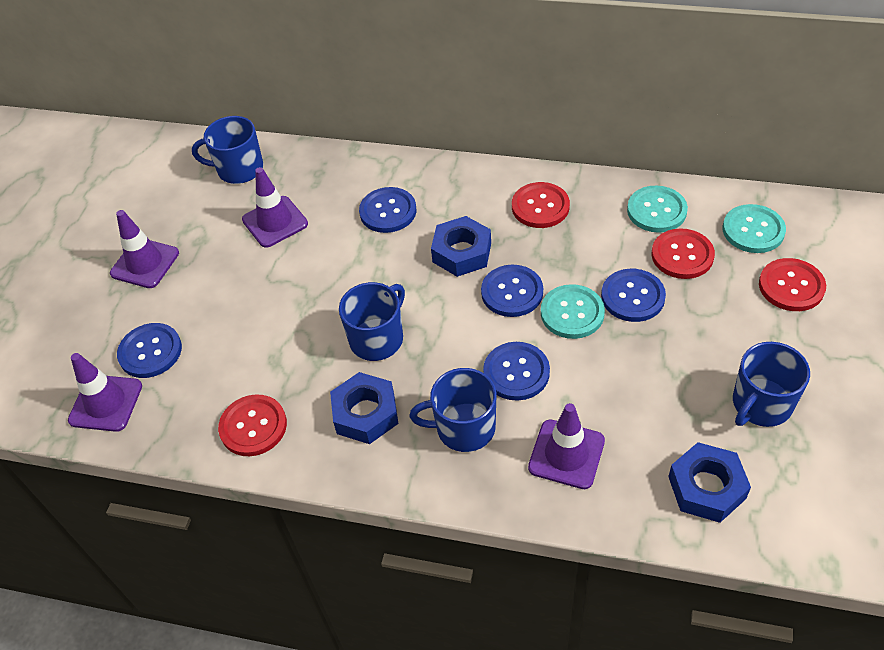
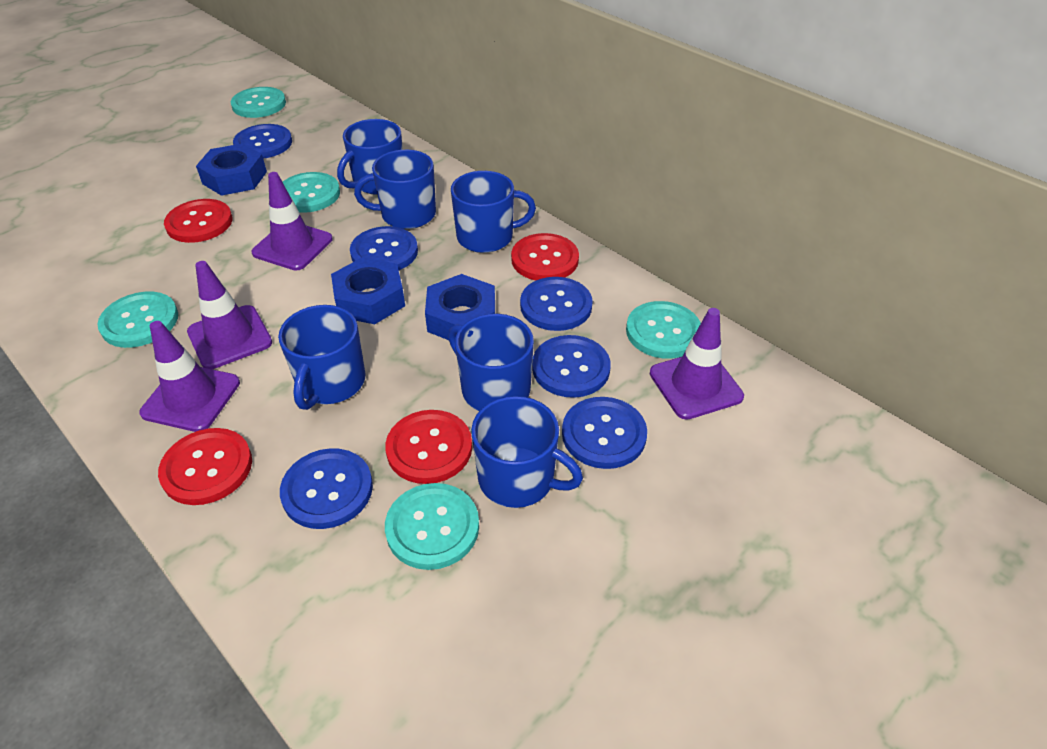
blue button: 5 -> 6
blue mug: 4 -> 6
turquoise button: 3 -> 5

